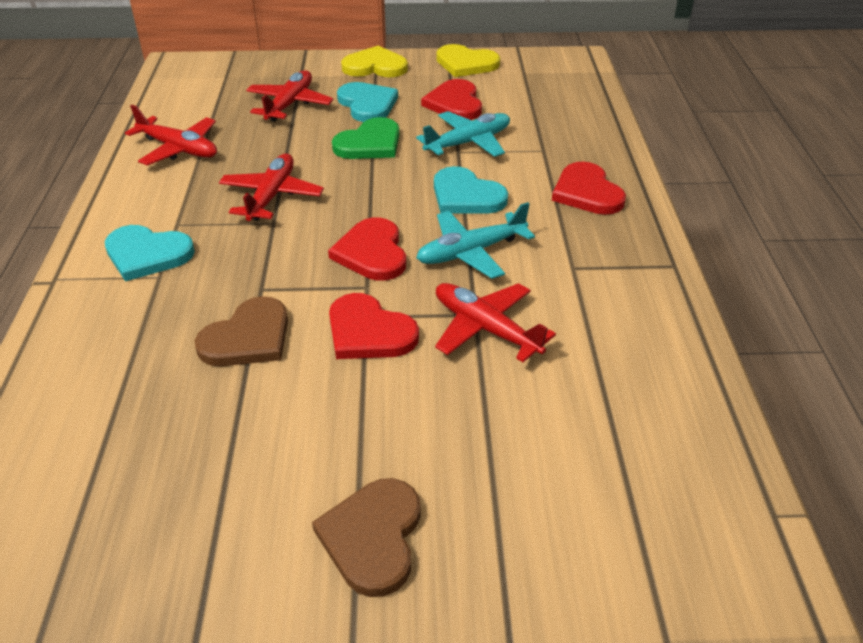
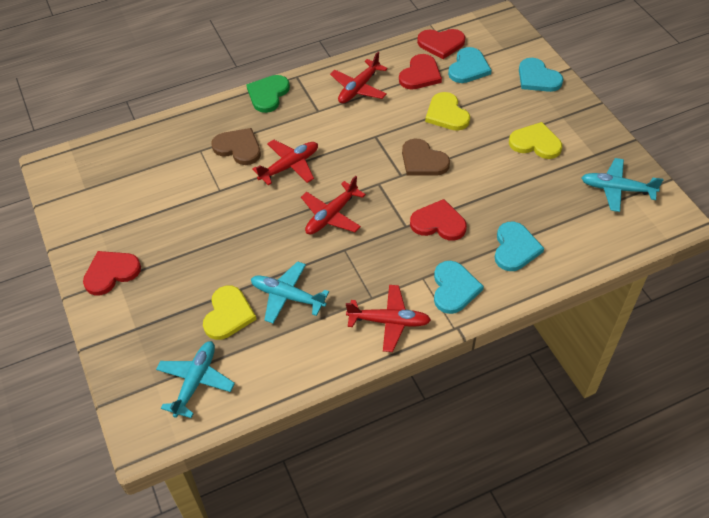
turquoise heart: 3 -> 4
turquoise plane: 2 -> 3
yellow heart: 2 -> 3

